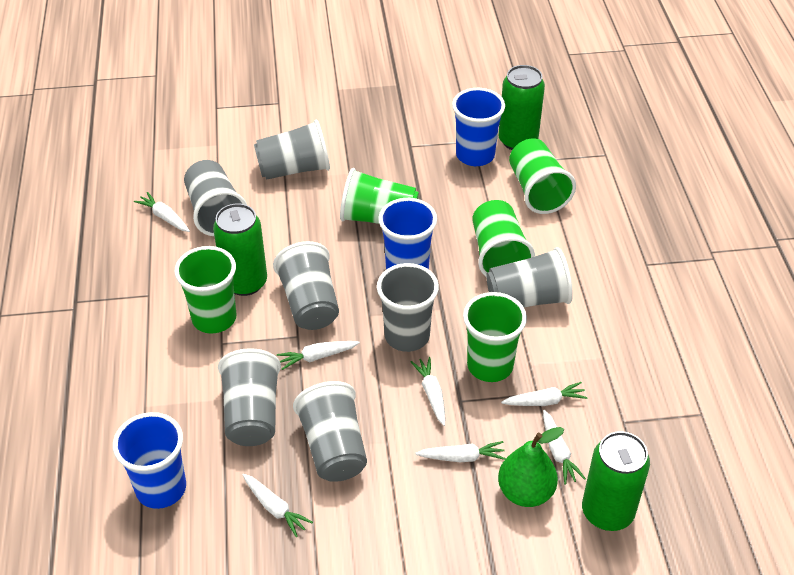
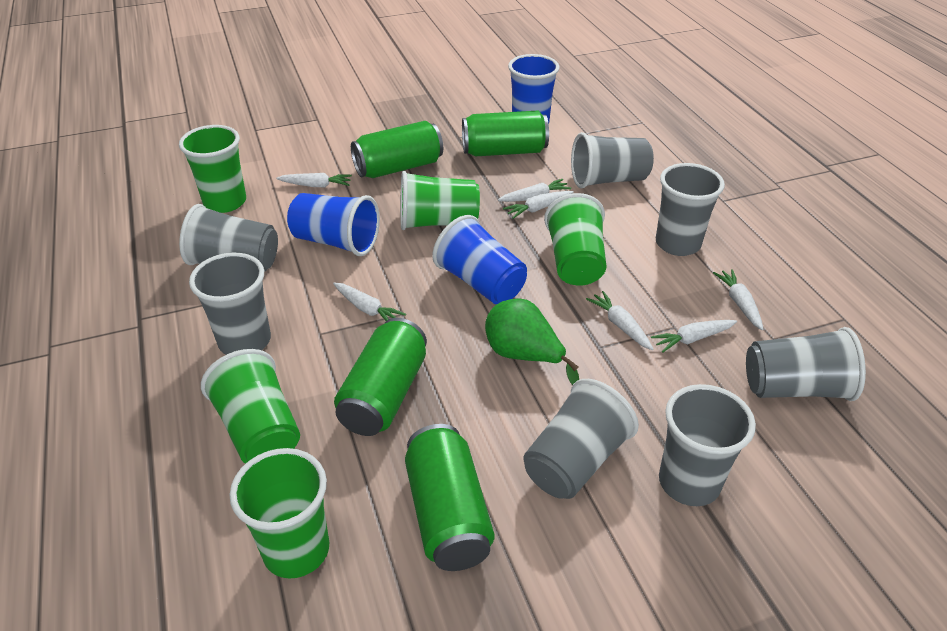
green can: 3 -> 4

